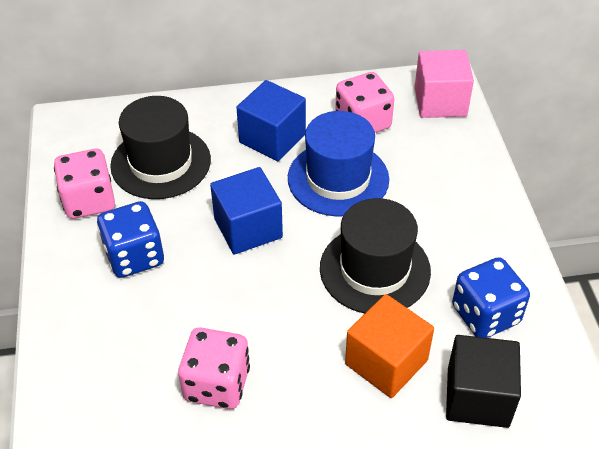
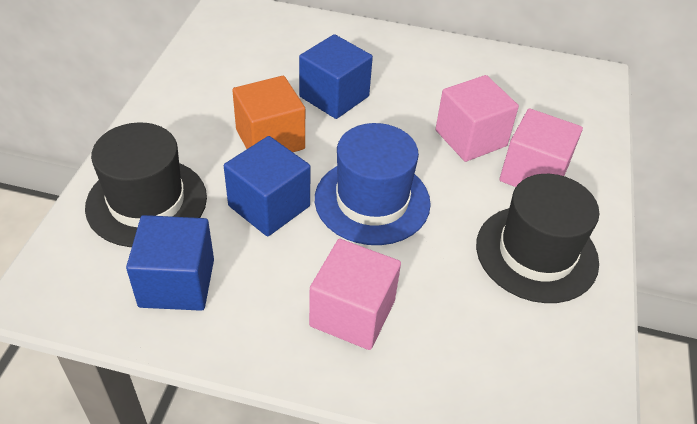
black cube: 1 -> 0
blue cube: 2 -> 3
blue dice: 2 -> 0
pink cube: 1 -> 3
pink dice: 3 -> 0

